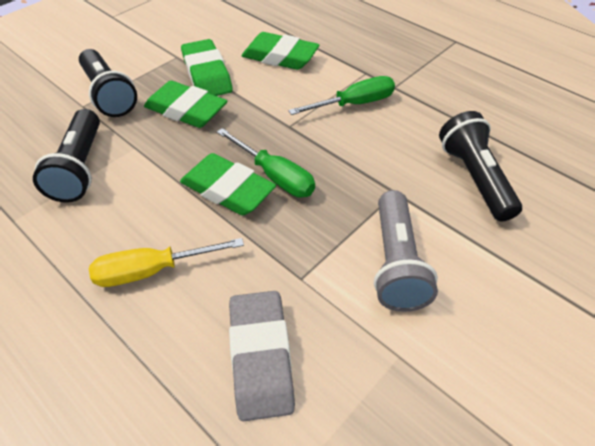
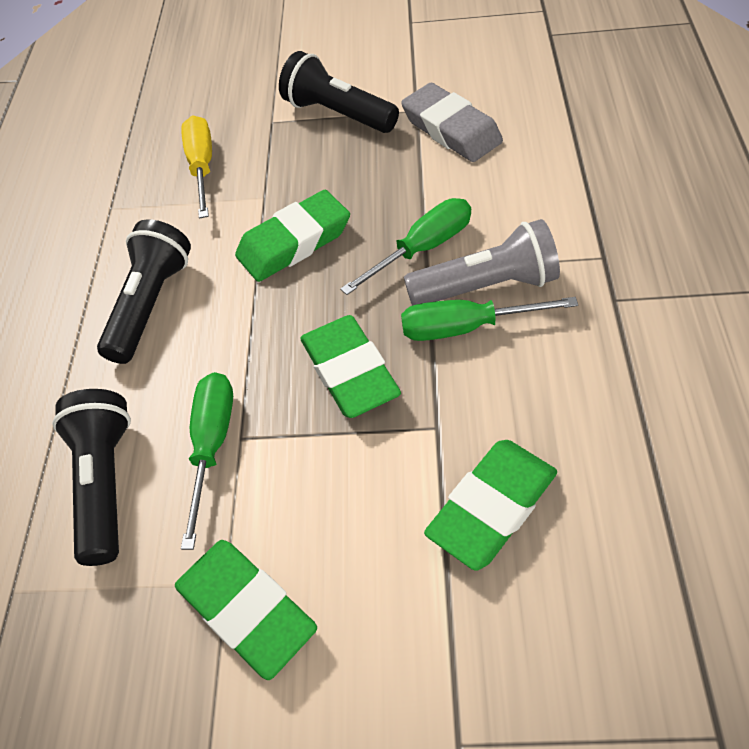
green screwdriver: 2 -> 3

